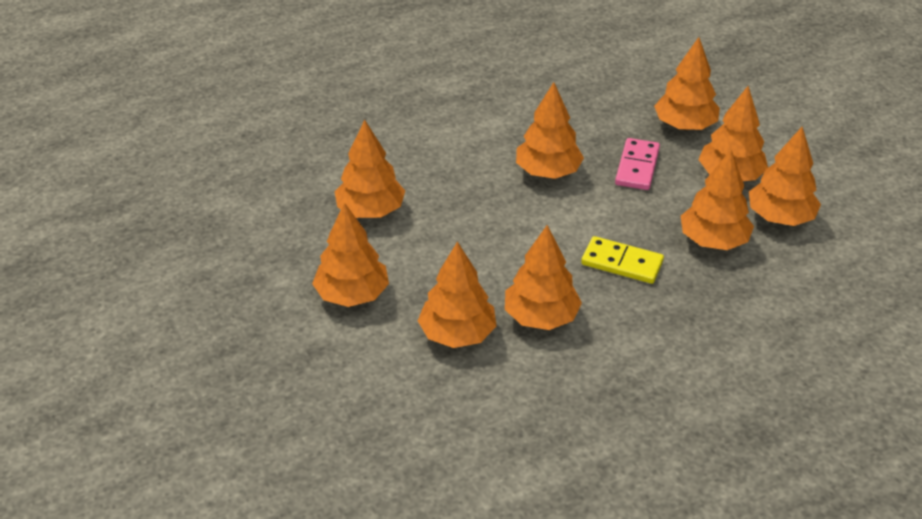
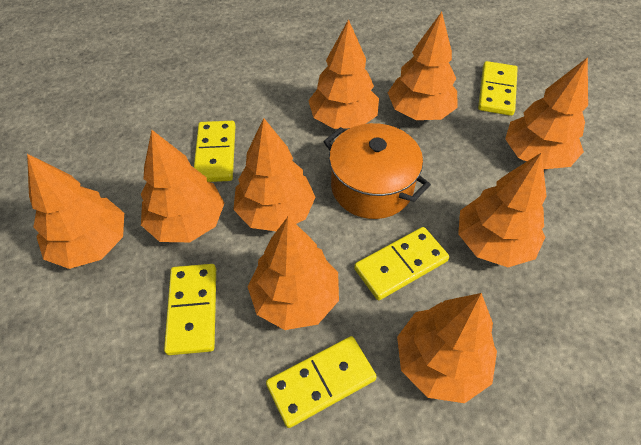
orange pot: 0 -> 1
pink domino: 1 -> 0
yellow domino: 1 -> 5

